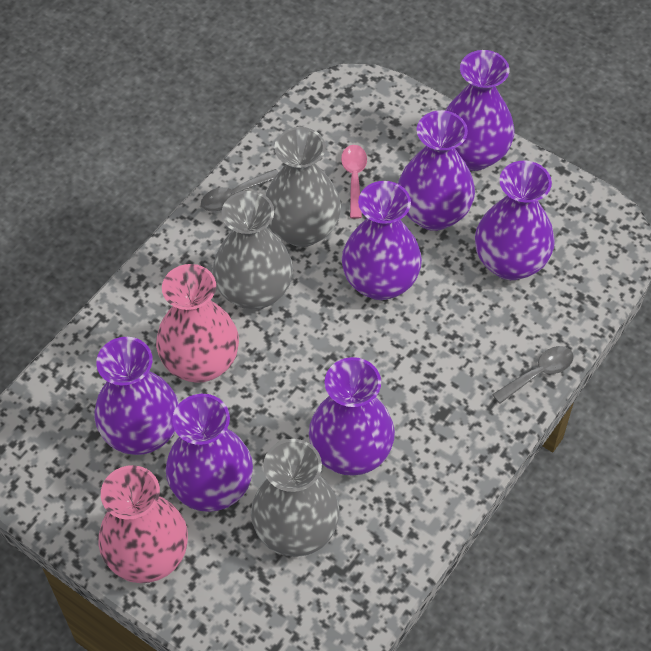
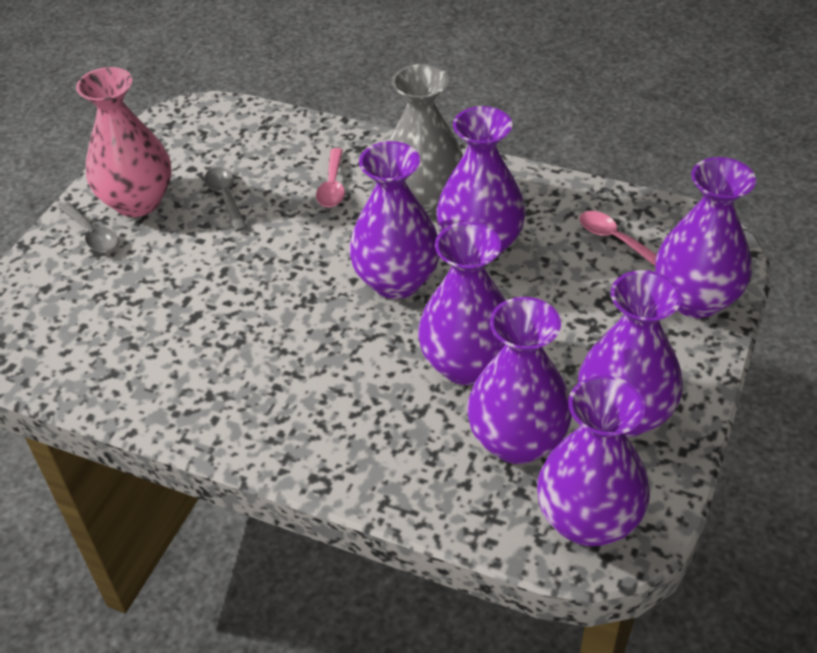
grey vase: 3 -> 1
pink spoon: 1 -> 2
pink vase: 2 -> 1

